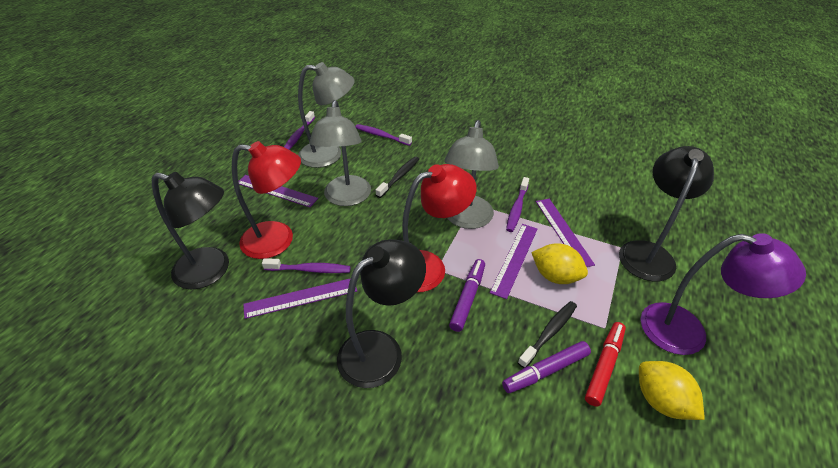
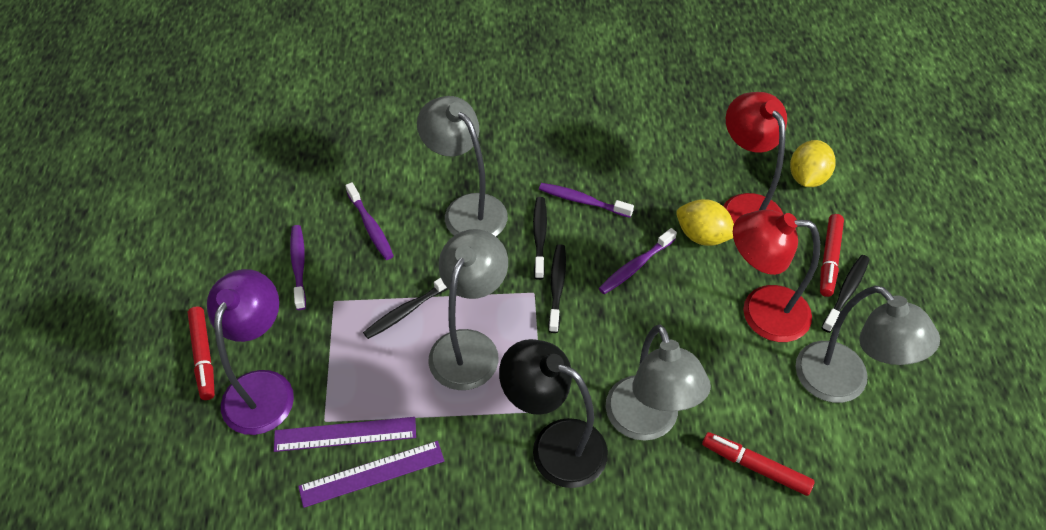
black lamp: 3 -> 1
black toothbrush: 2 -> 4
grey lamp: 3 -> 4
purple marker: 2 -> 0
purple ruler: 4 -> 2
red marker: 1 -> 3

